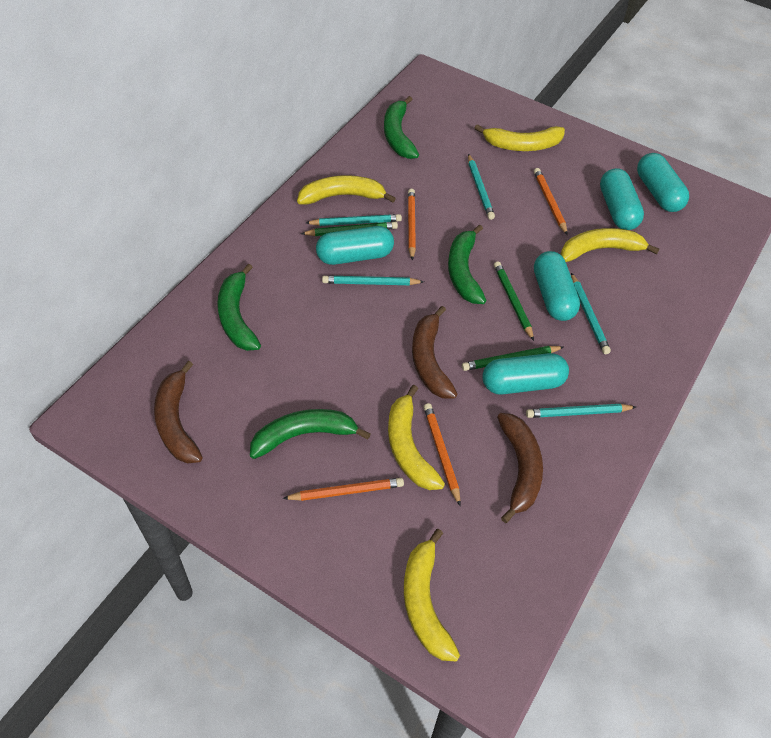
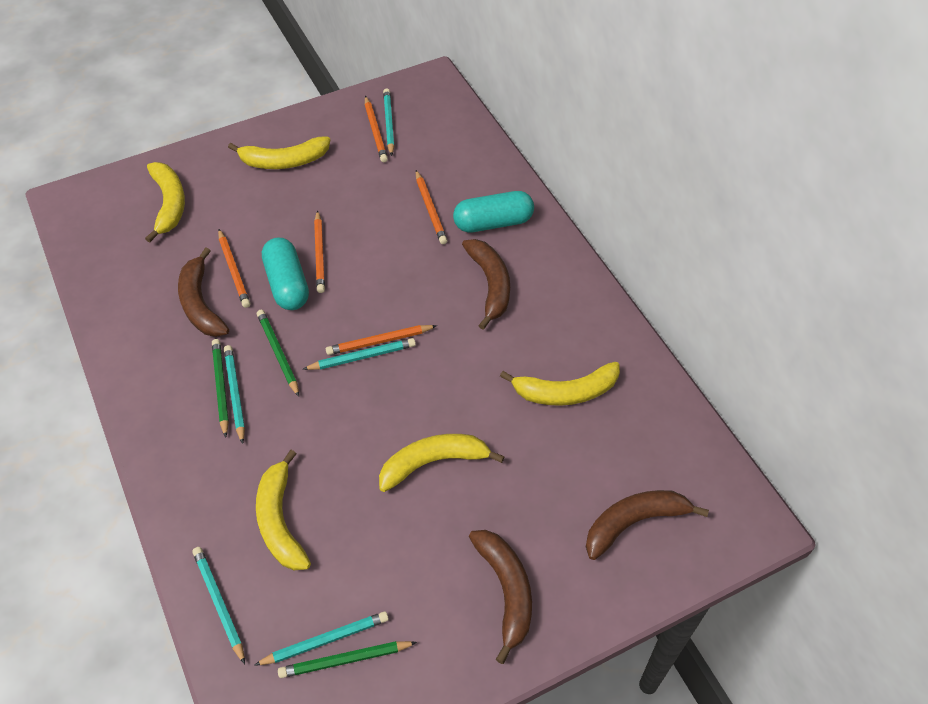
brown banana: 3 -> 4
green banana: 4 -> 0
orange pencil: 4 -> 5
turquoise capsule: 5 -> 2

